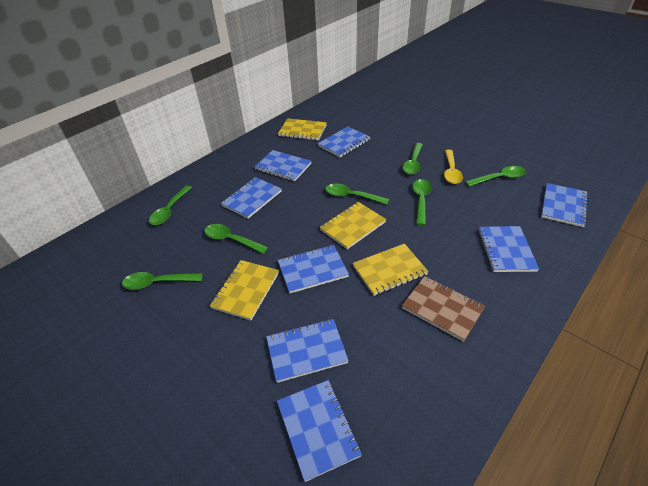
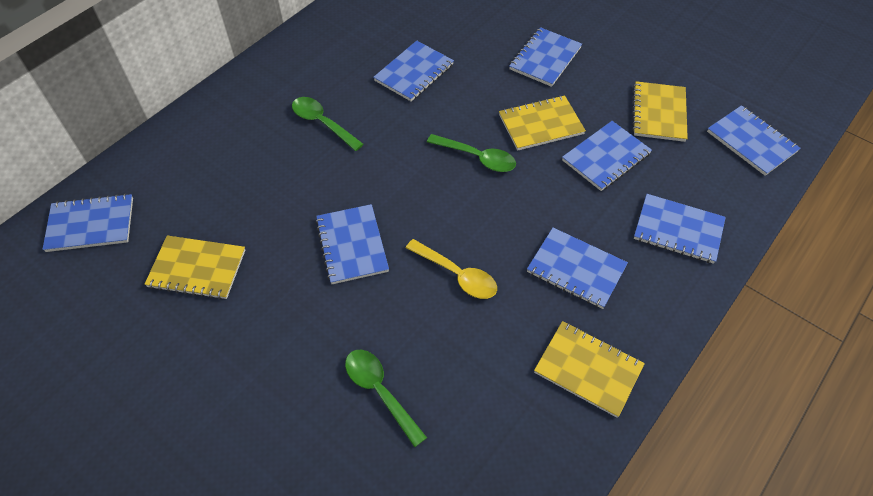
brown notebook: 1 -> 0
green spoon: 7 -> 3

